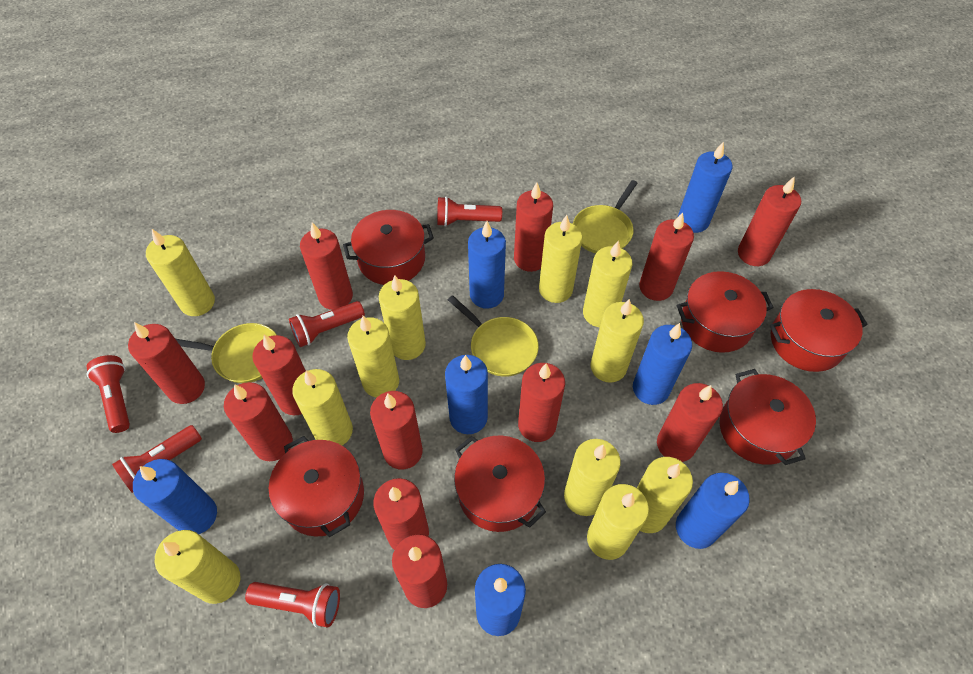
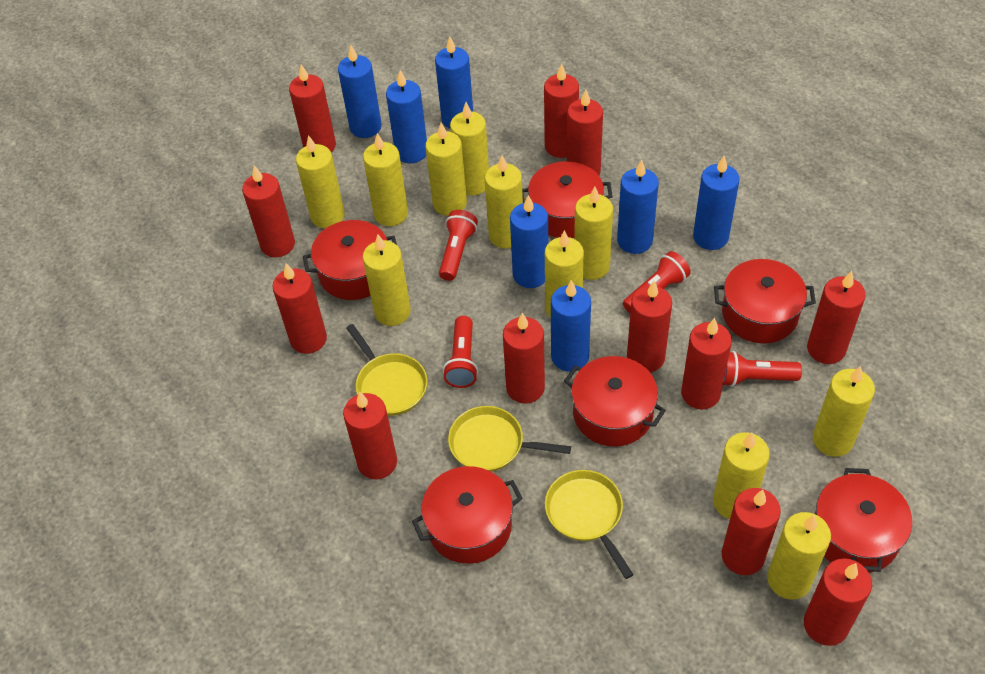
red flashlight: 5 -> 4

